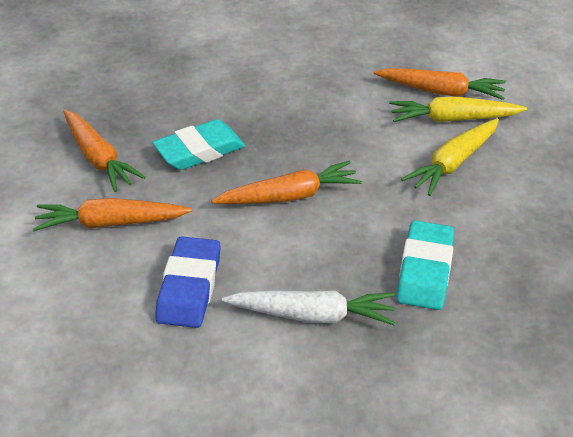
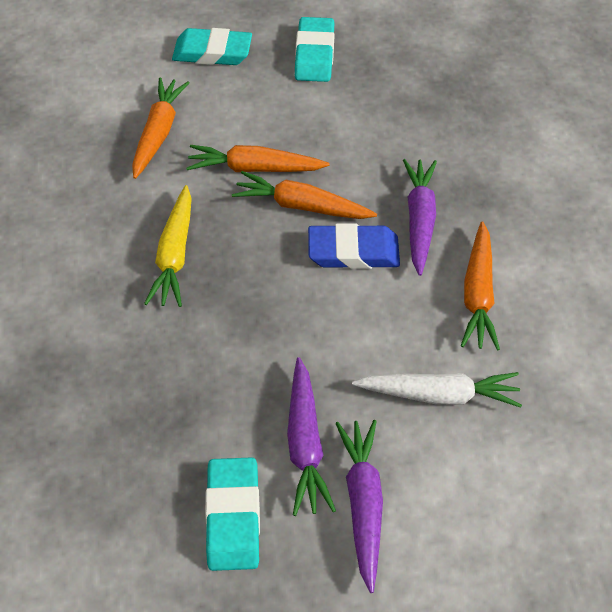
purple carrot: 0 -> 3
turquoise eraser: 2 -> 3
yellow carrot: 2 -> 1

